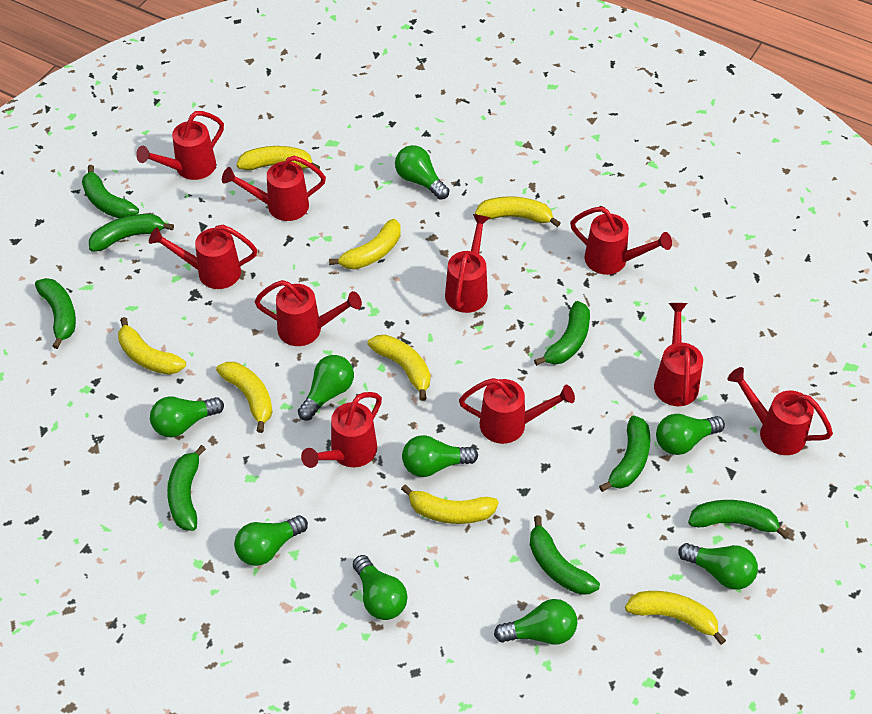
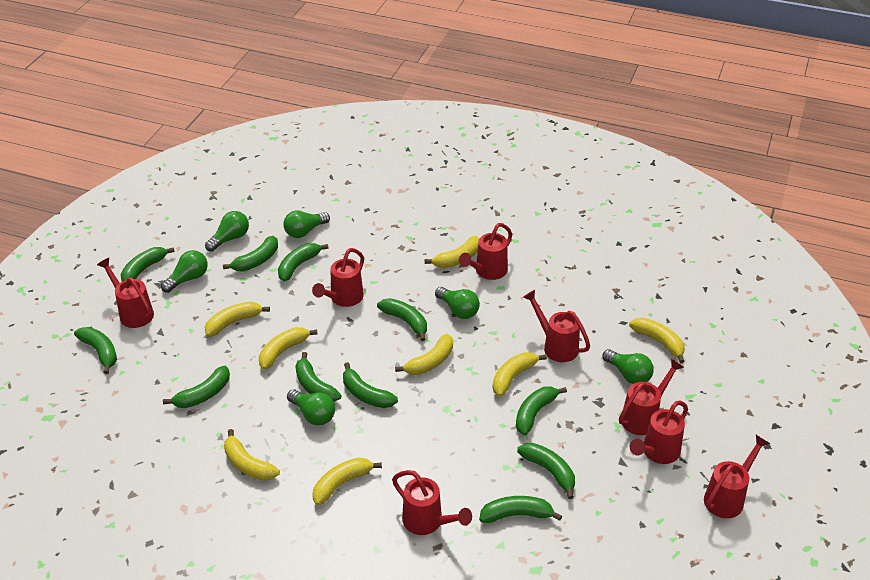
green banana: 8 -> 11
green light bulb: 9 -> 6
red watering can: 10 -> 8

